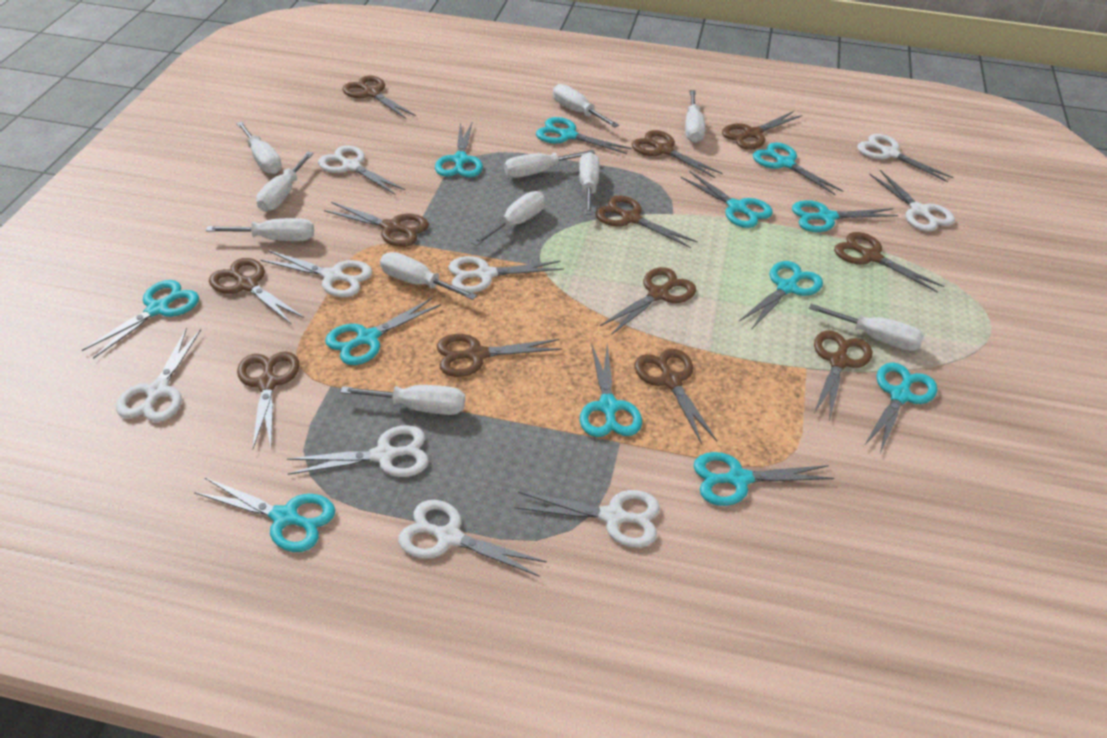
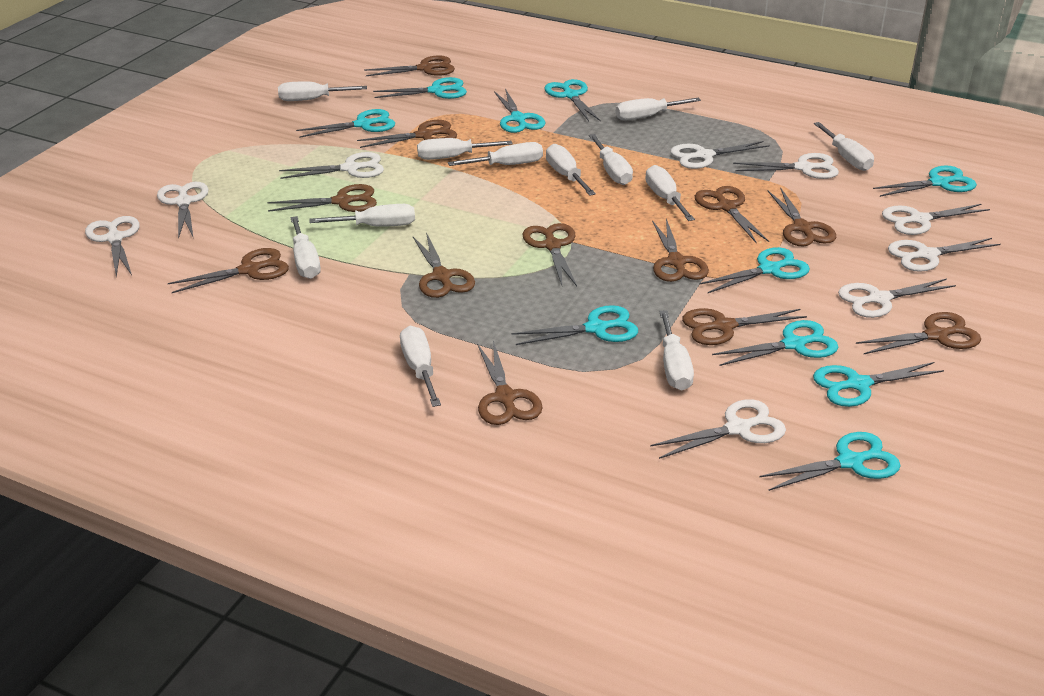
turquoise scissors: 12 -> 10
white screwdriver: 11 -> 12

